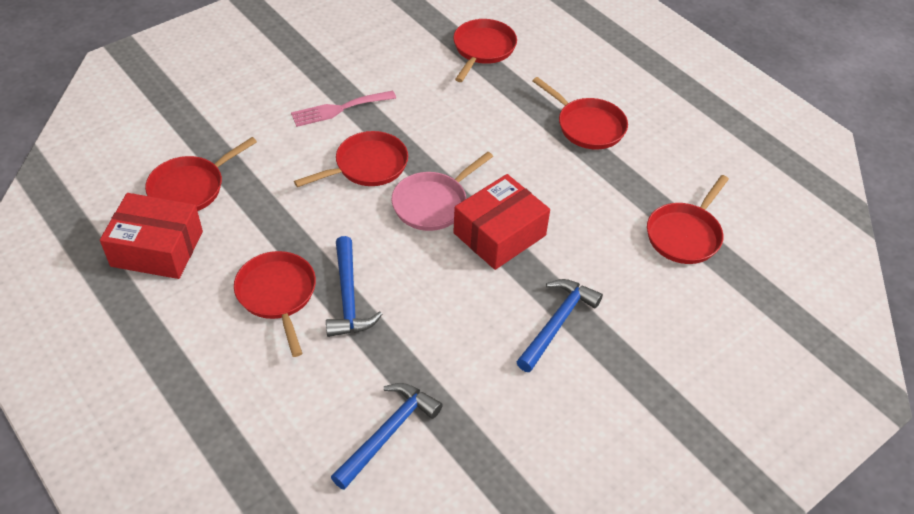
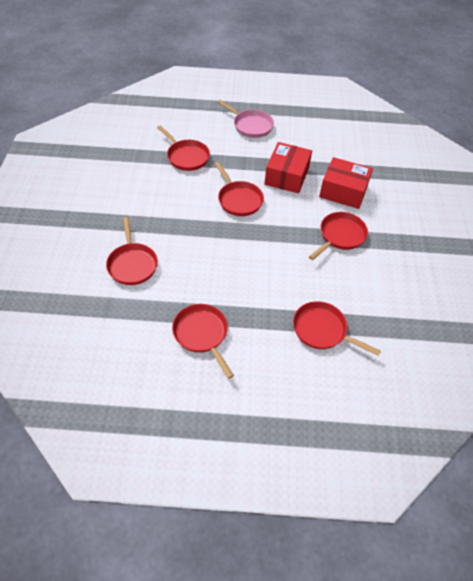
blue hammer: 3 -> 0
pink fork: 1 -> 0

